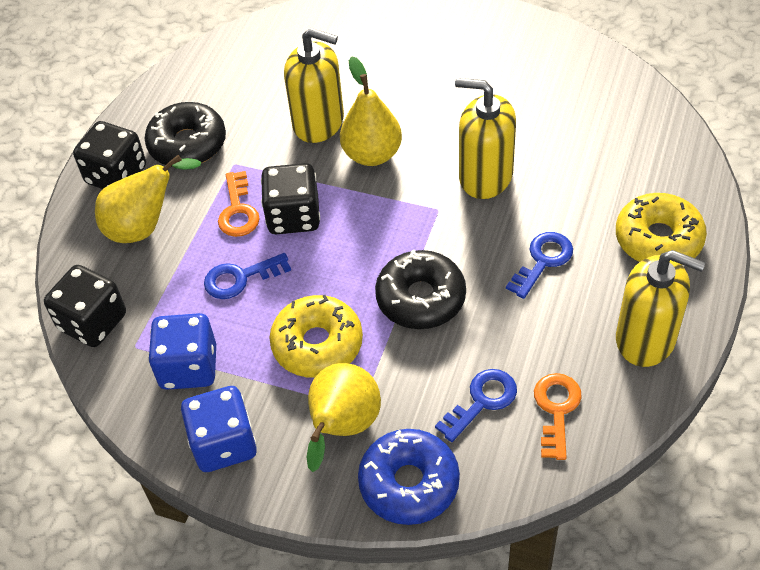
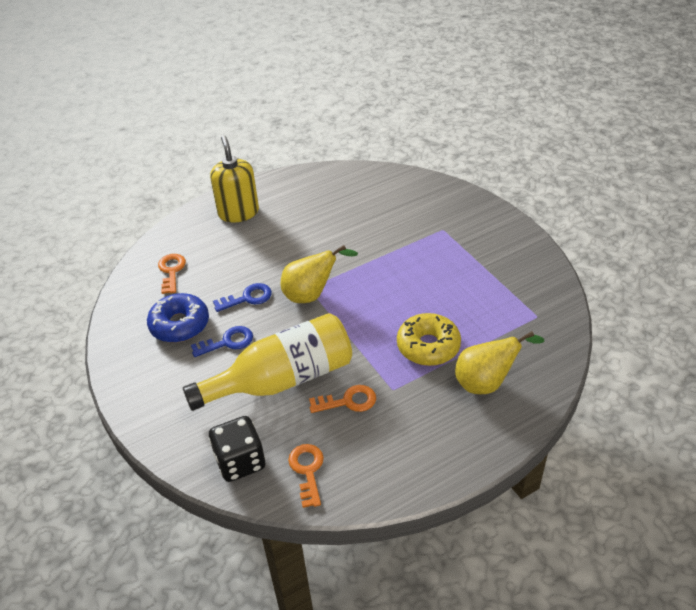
black dice: 3 -> 1
black donut: 2 -> 0
blue dice: 2 -> 0
blue key: 3 -> 2
orange key: 2 -> 3
yellow bottle: 0 -> 1
yellow donut: 2 -> 1
yellow pear: 3 -> 2
yellow soap dispenser: 3 -> 1

